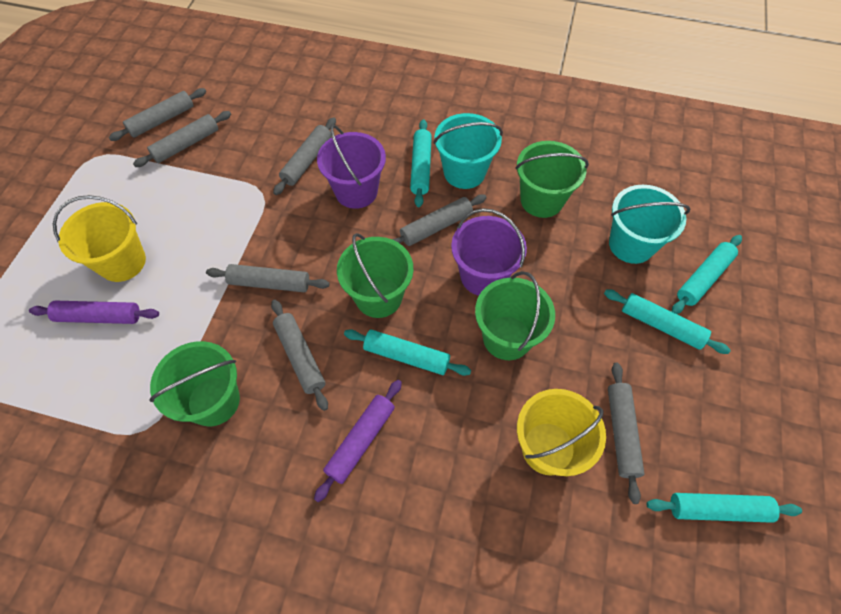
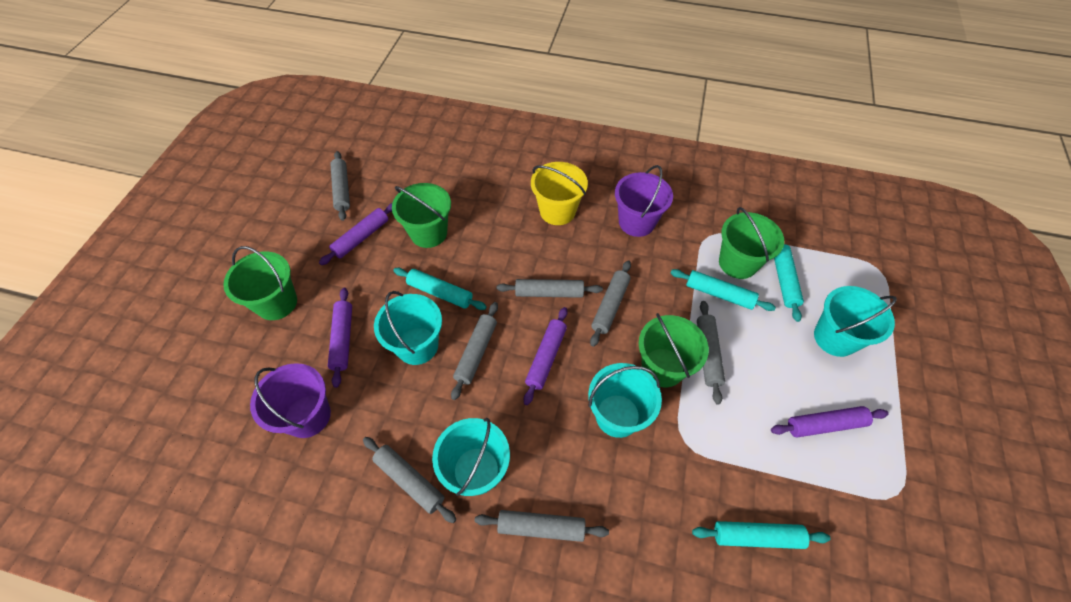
purple rolling pin: 2 -> 4
turquoise bucket: 2 -> 4
turquoise rolling pin: 5 -> 4
yellow bucket: 2 -> 1

